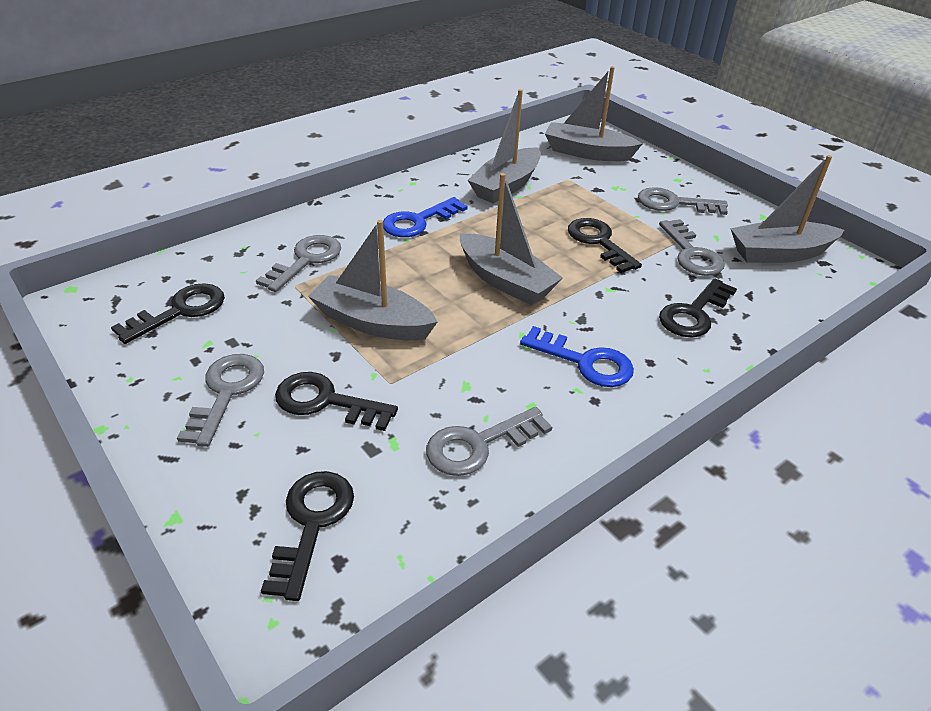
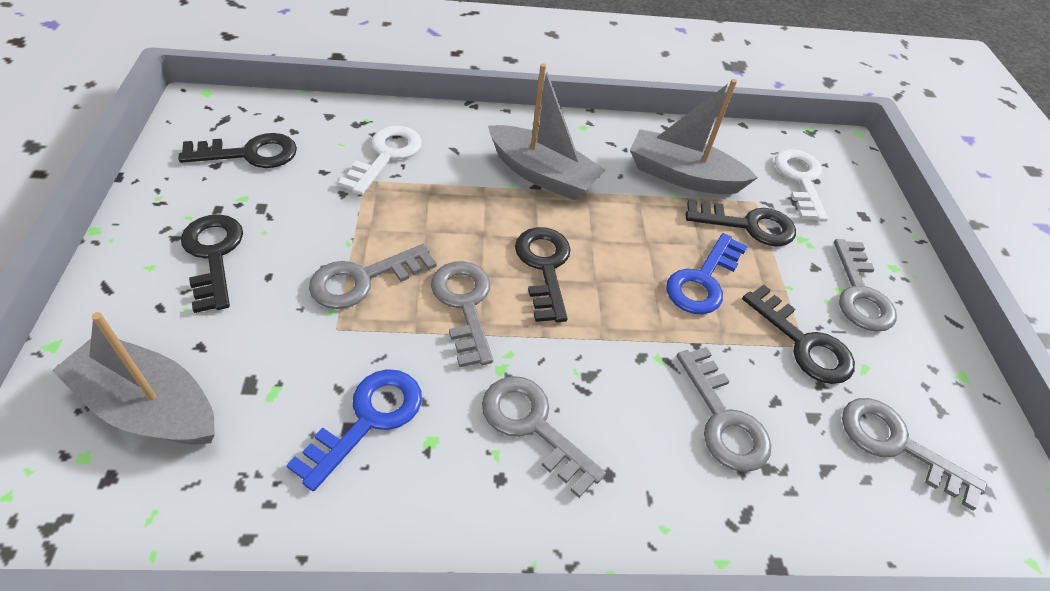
grey boat: 5 -> 3
grey key: 5 -> 6
white key: 0 -> 2

